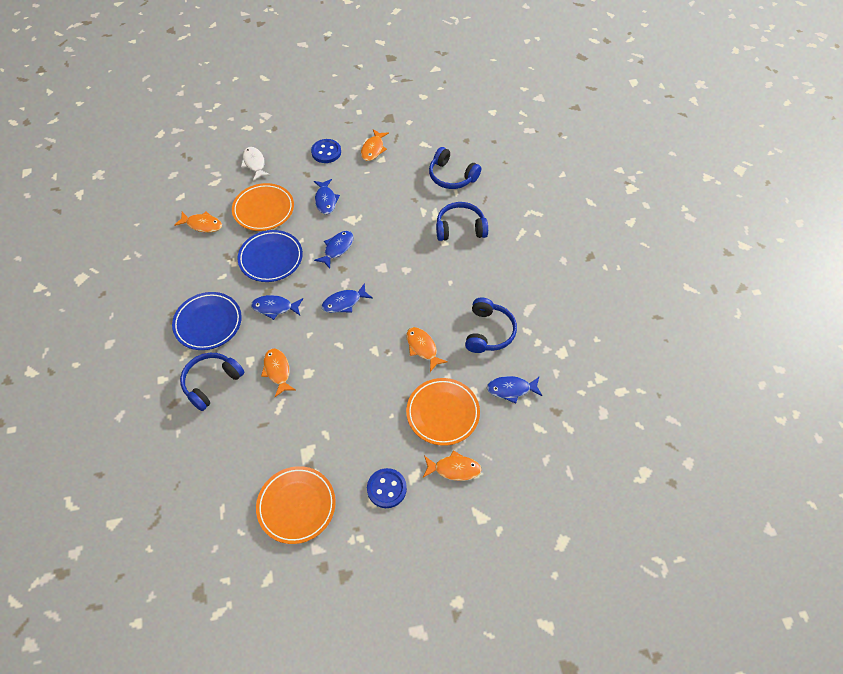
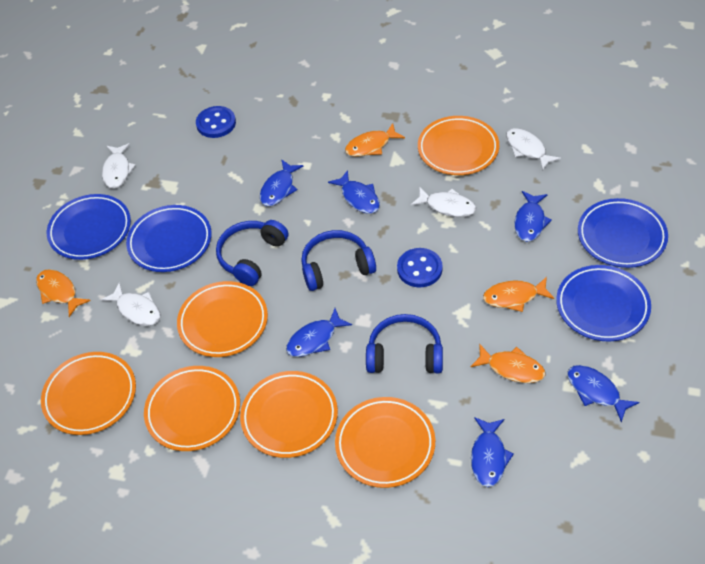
blue fish: 5 -> 6
blue headphones: 4 -> 3
blue plate: 2 -> 4
orange fish: 5 -> 4
orange plate: 3 -> 6
white fish: 1 -> 4

